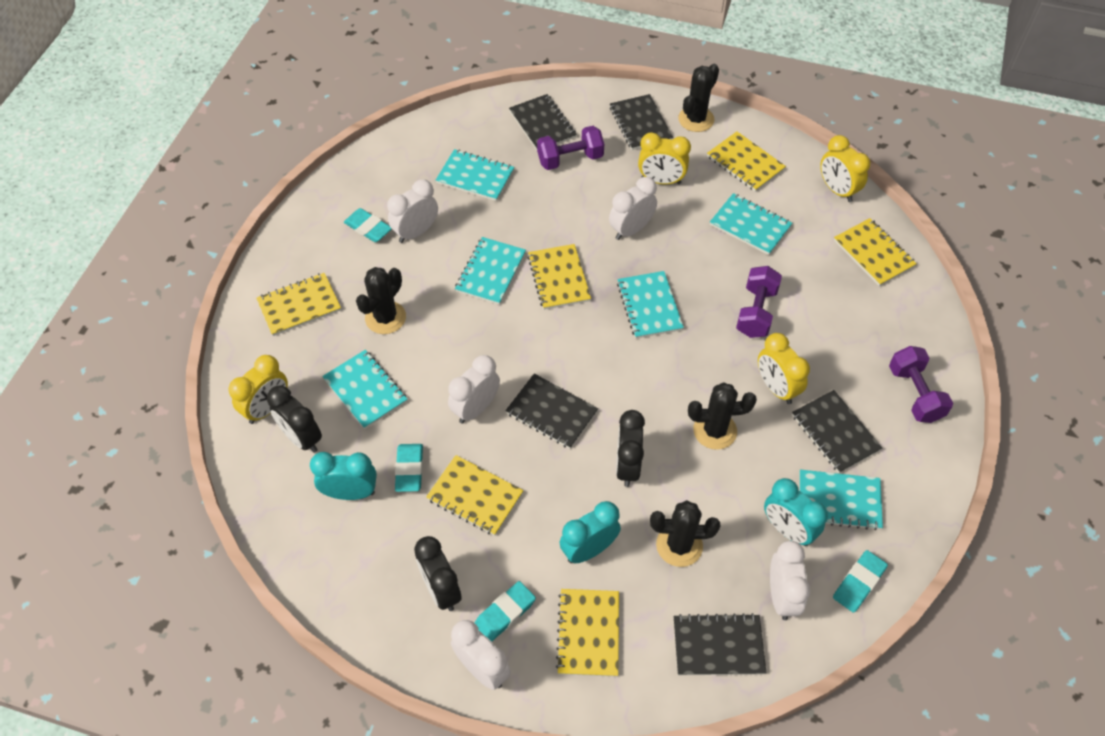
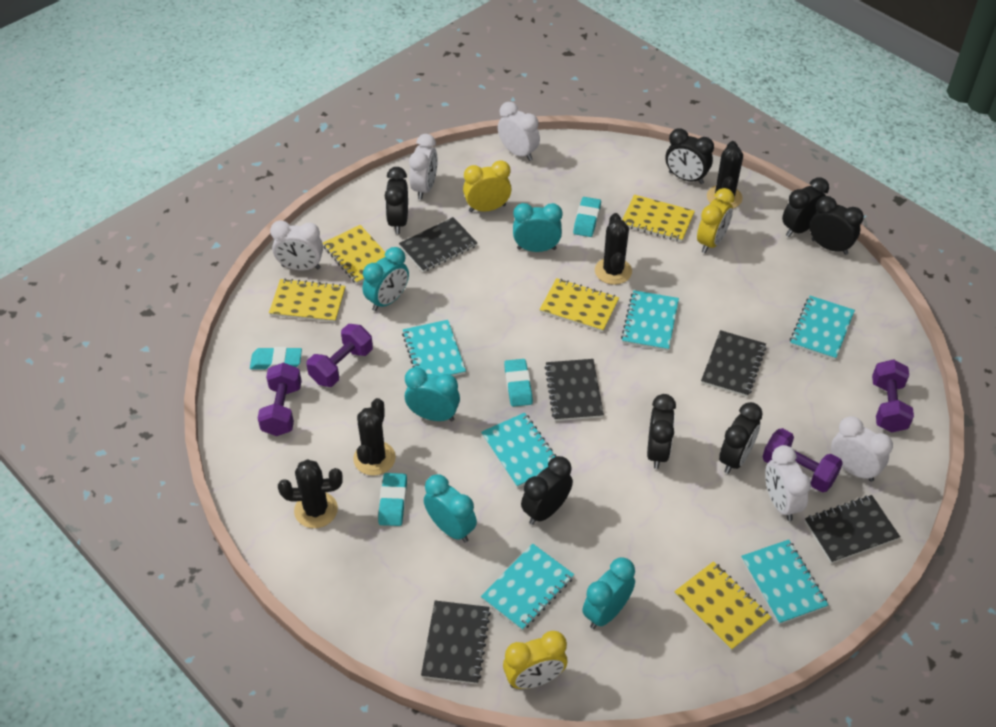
black clock: 3 -> 7
purple dumbbell: 3 -> 4
turquoise clock: 3 -> 5
yellow clock: 4 -> 3
yellow notebook: 6 -> 5

